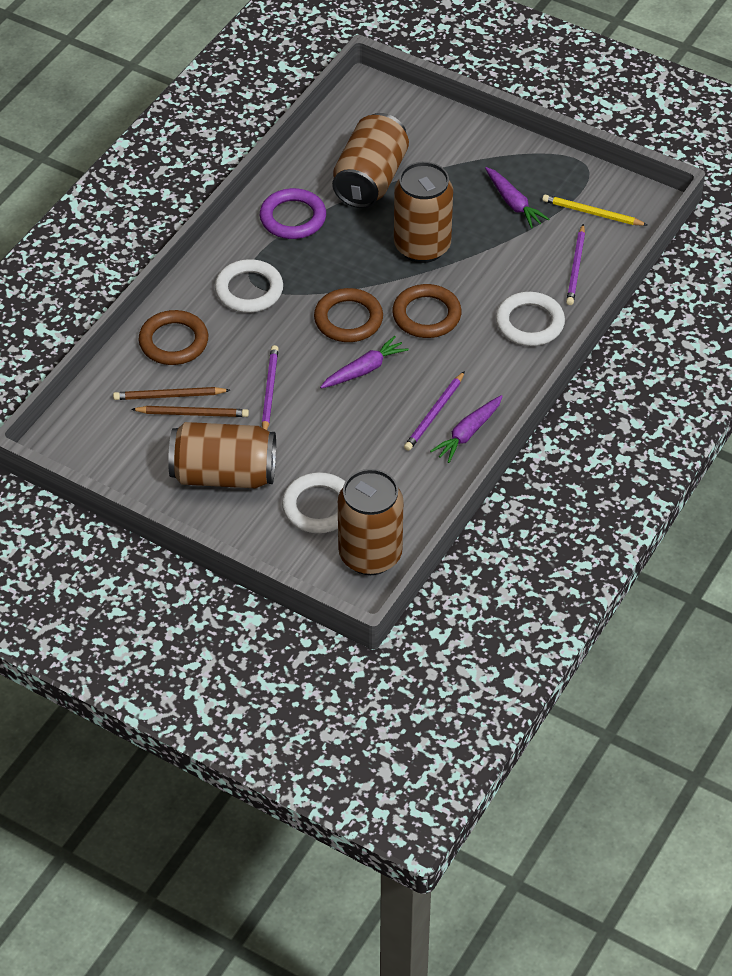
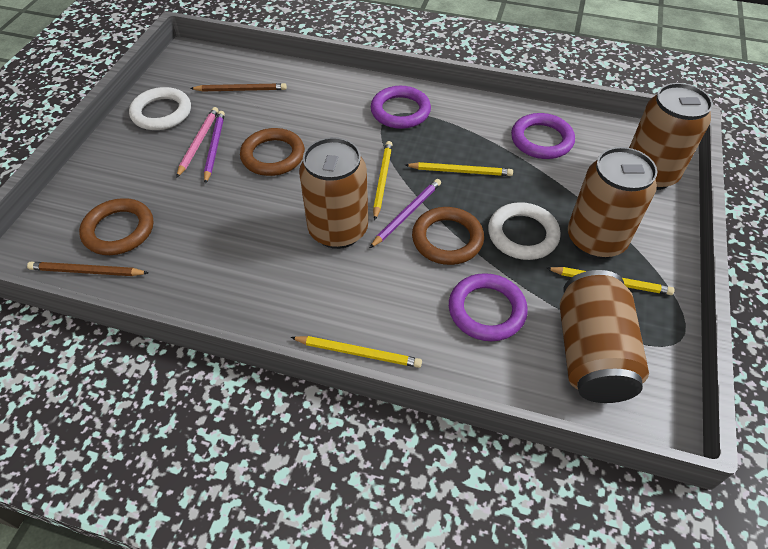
pink pencil: 0 -> 1
purple carrot: 3 -> 0
purple pencil: 3 -> 2
purple ring: 1 -> 3
white ring: 3 -> 2
yellow pencil: 1 -> 4

